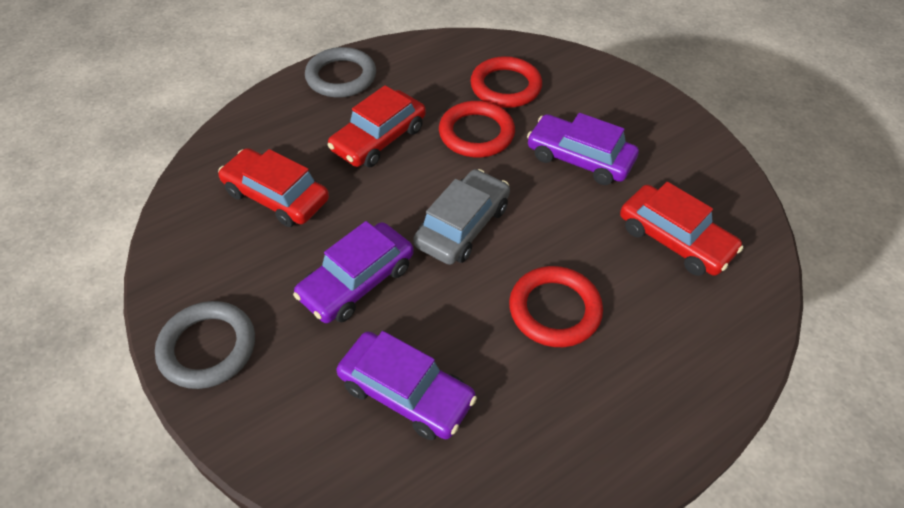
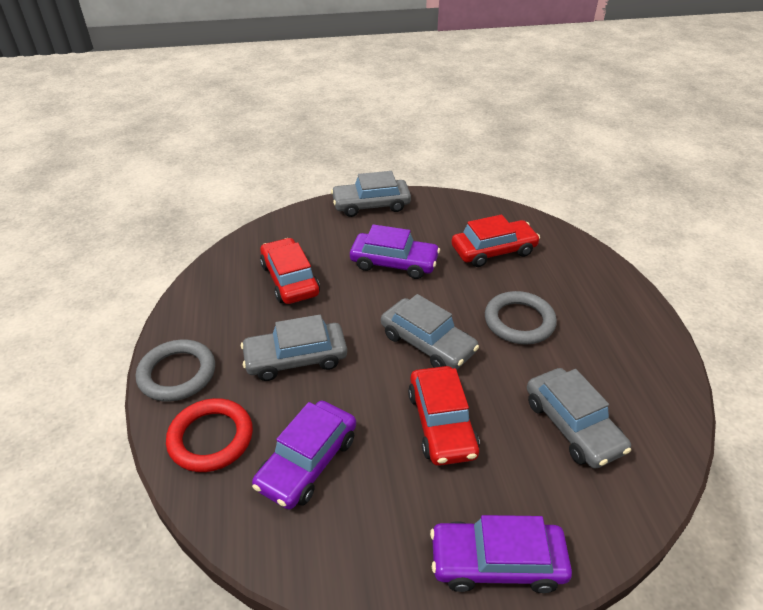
grey car: 1 -> 4
red ring: 3 -> 1

